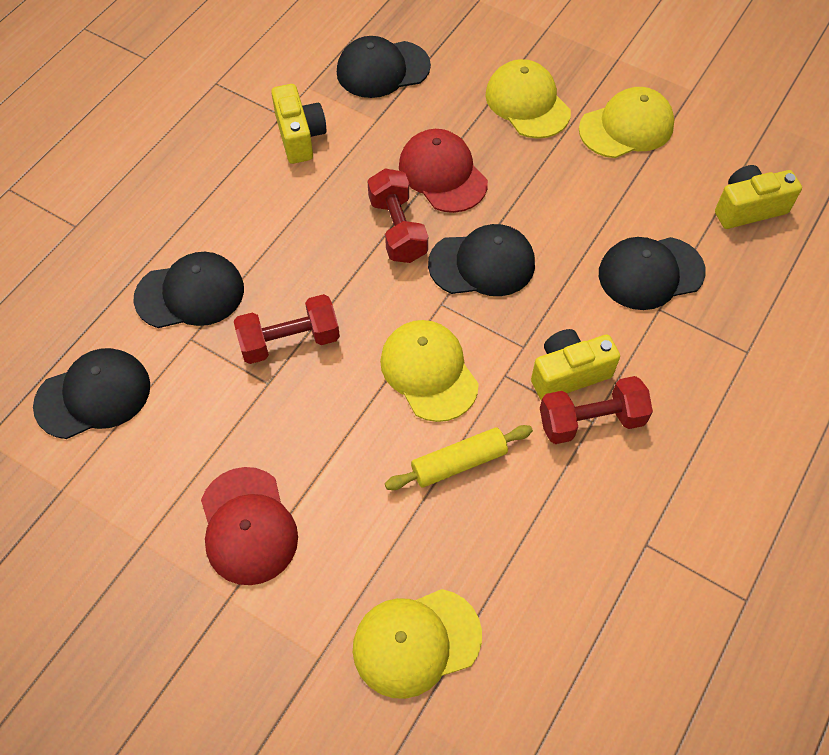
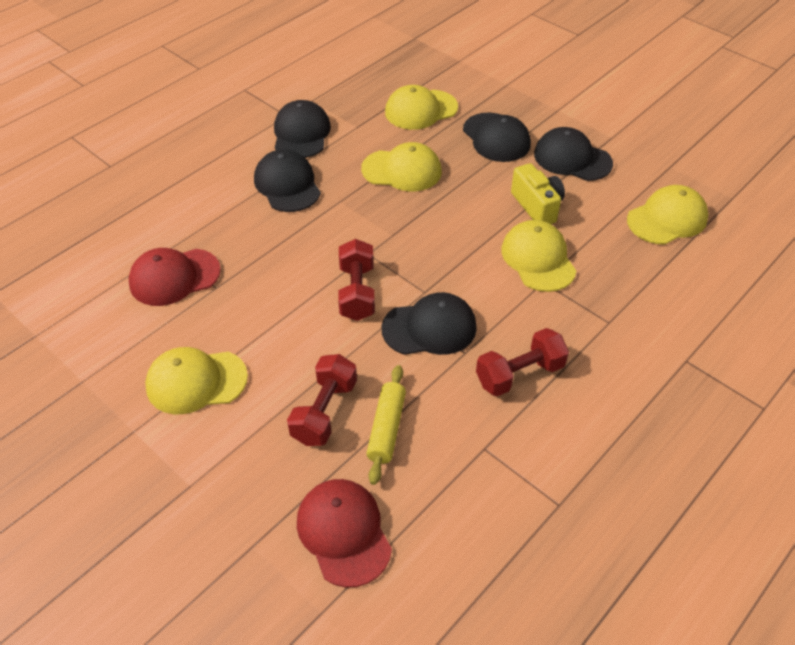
yellow camera: 3 -> 1
yellow cap: 4 -> 5

